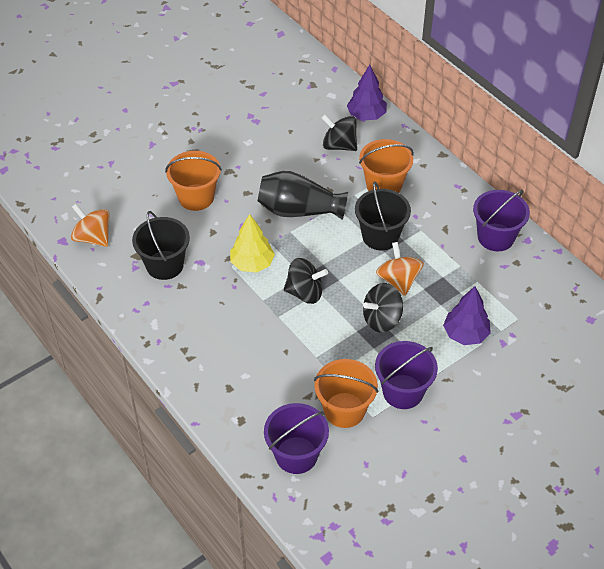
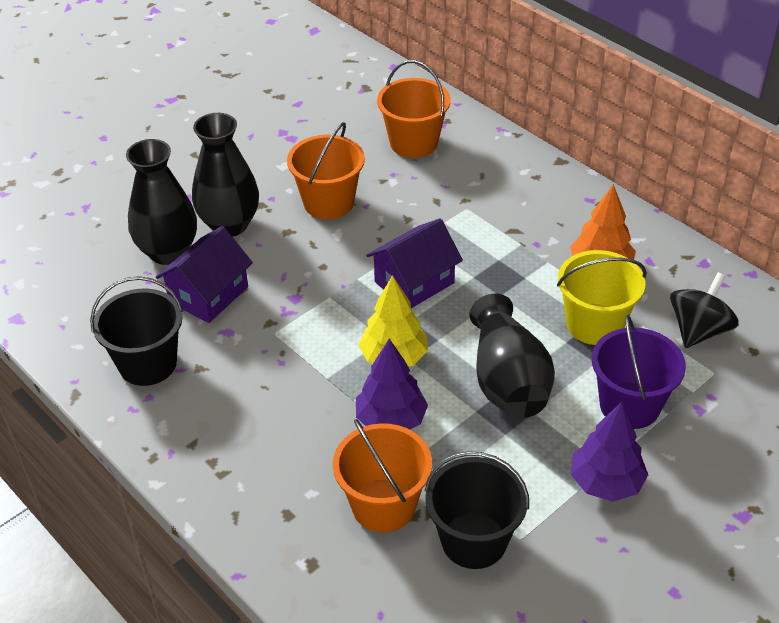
black spinning top: 3 -> 1
black vase: 1 -> 3
orange spinning top: 2 -> 0
orange tree: 0 -> 1
purple bucket: 3 -> 1
purple house: 0 -> 2
yellow bucket: 0 -> 1

